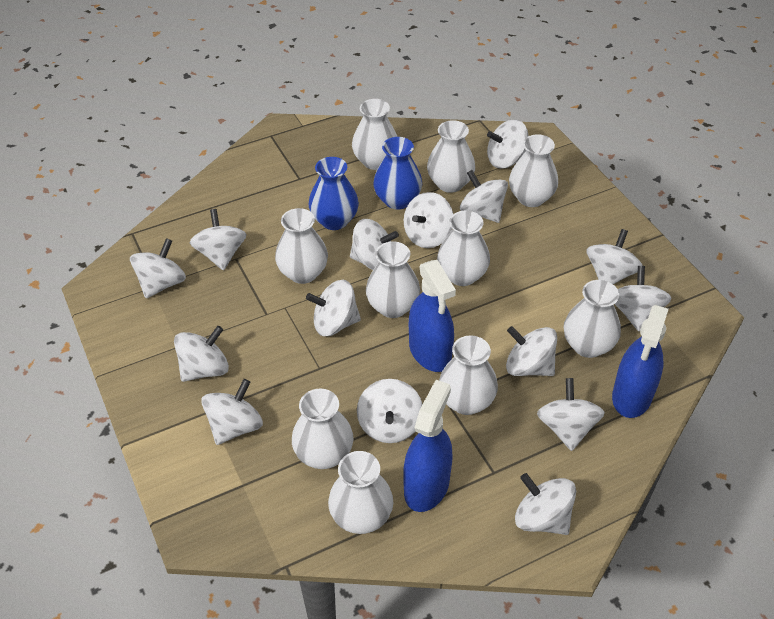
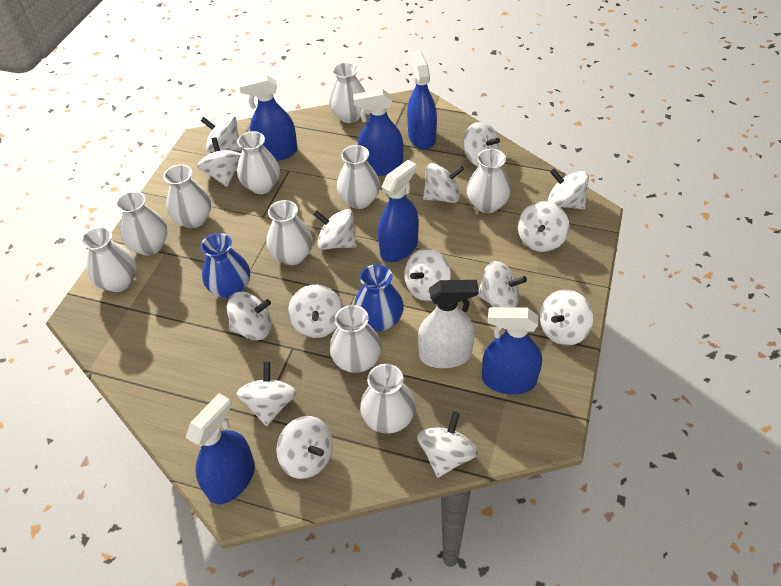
blue spray bottle: 3 -> 6
white spray bottle: 0 -> 1

